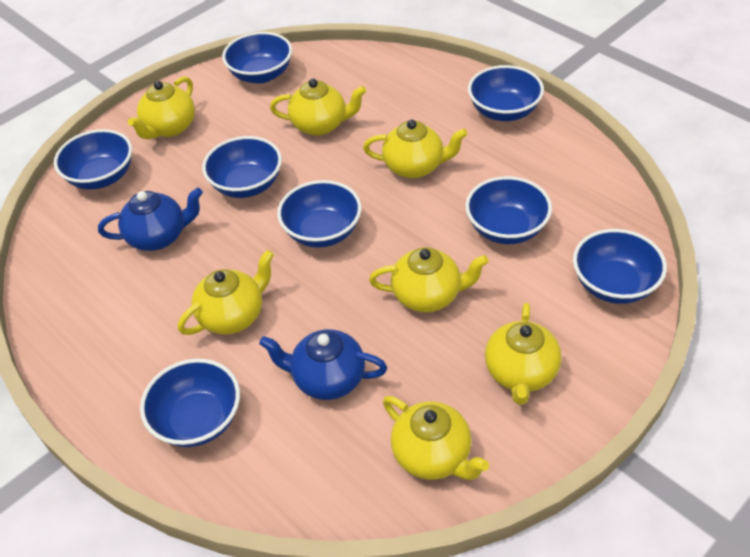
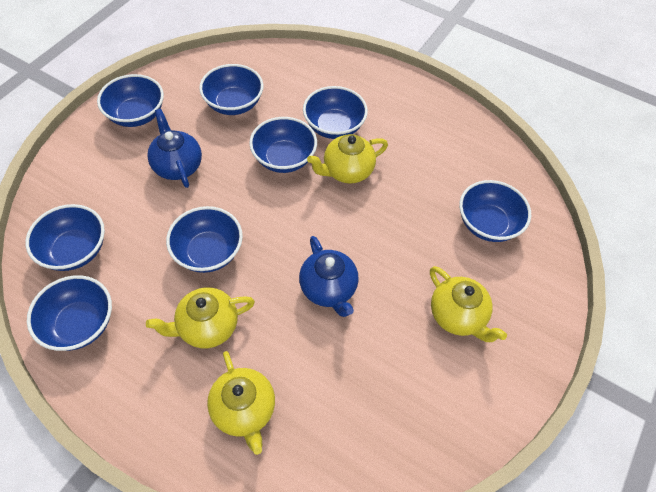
yellow teapot: 7 -> 4

